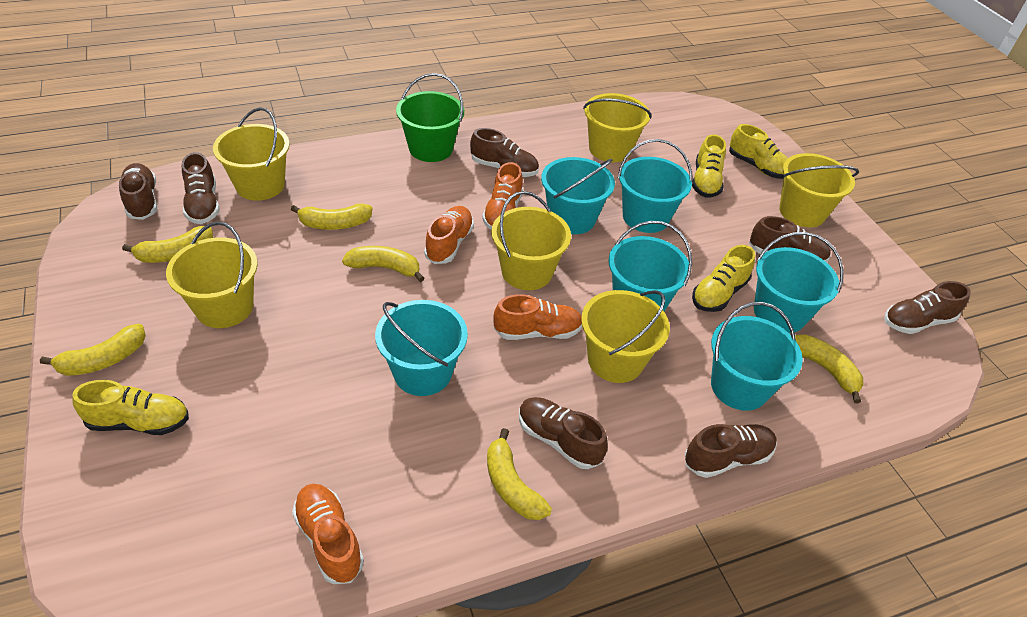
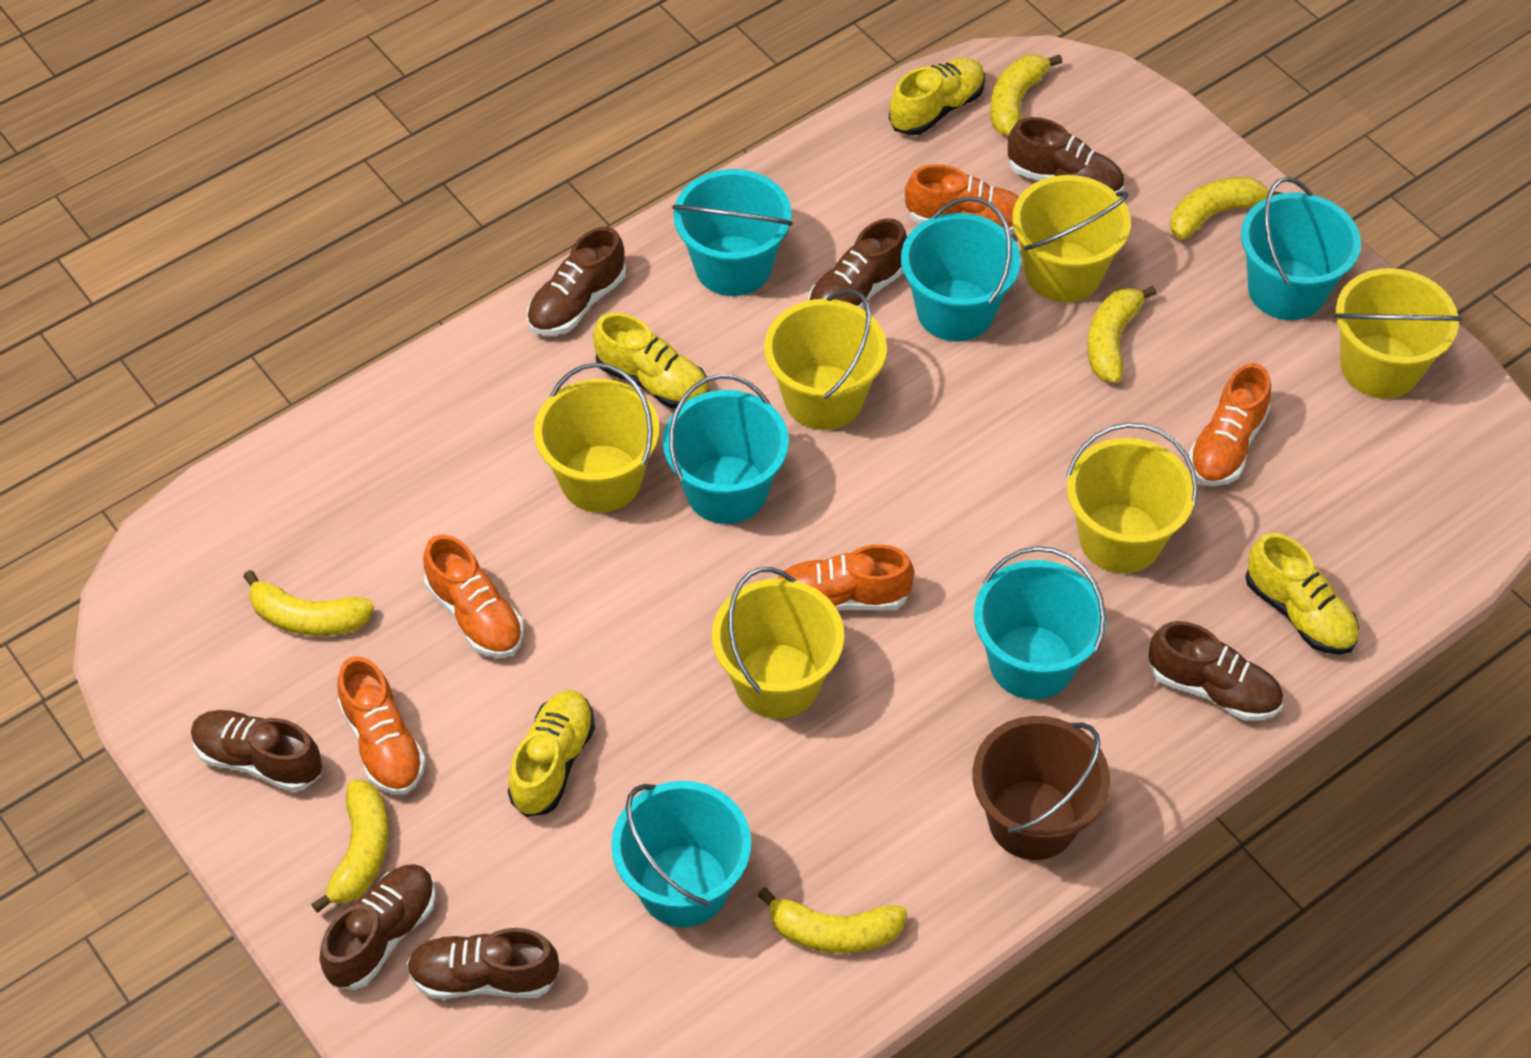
brown bucket: 0 -> 1
green bucket: 1 -> 0
orange shoe: 4 -> 5

